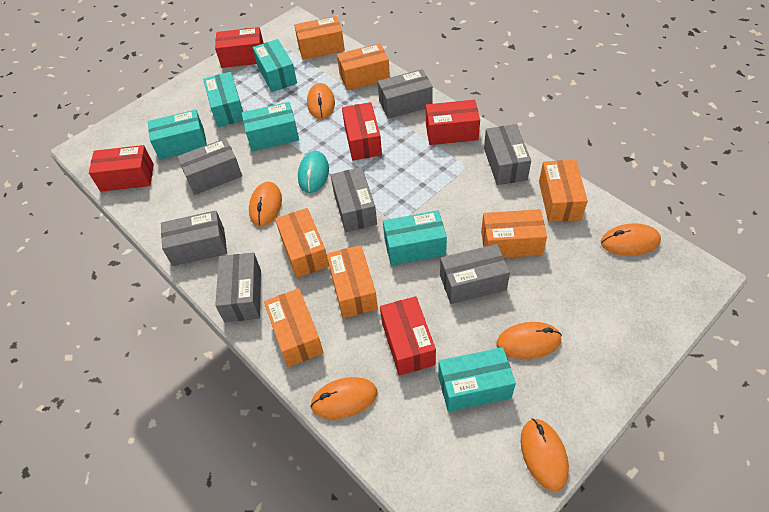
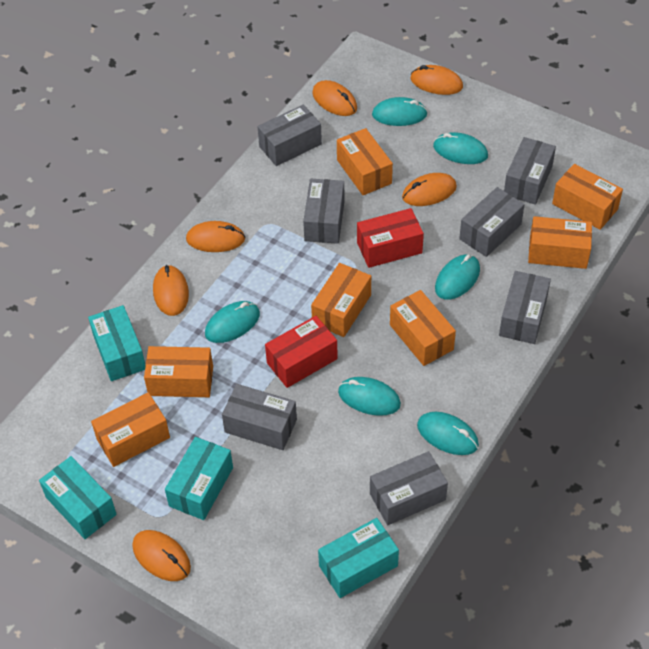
red box: 5 -> 2
turquoise box: 6 -> 4
turquoise mouse: 1 -> 6

